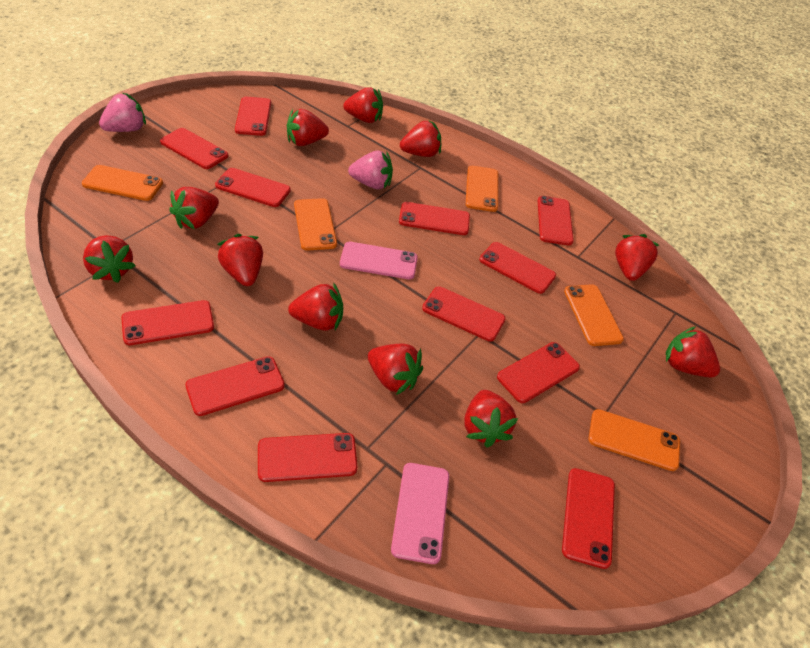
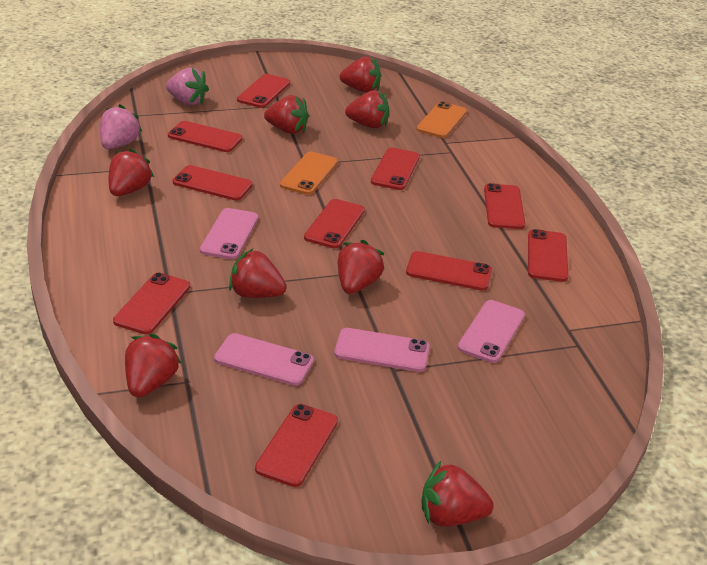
orange phone: 5 -> 2
pink phone: 2 -> 4
red phone: 12 -> 10
red strawberry: 11 -> 8

